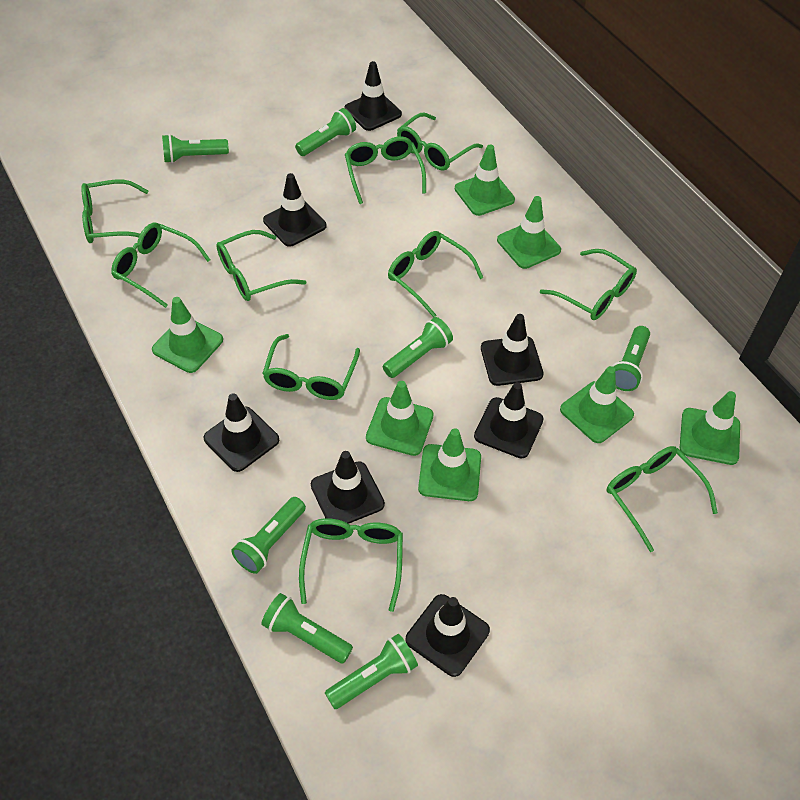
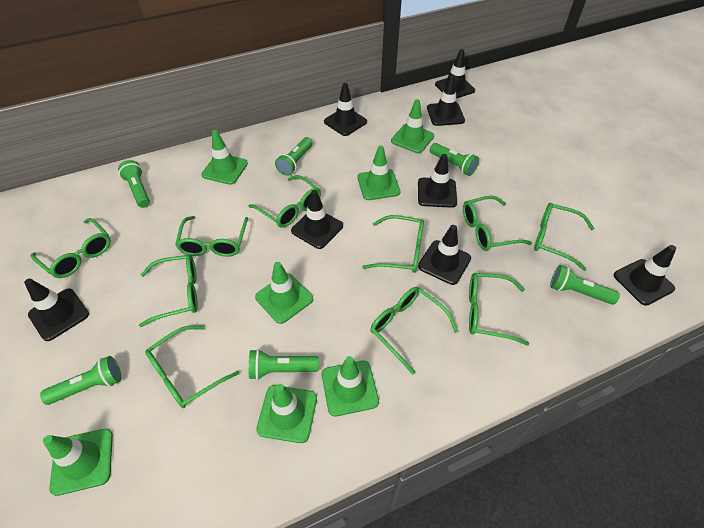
black traffic cone: 7 -> 8
green flashlight: 7 -> 6

